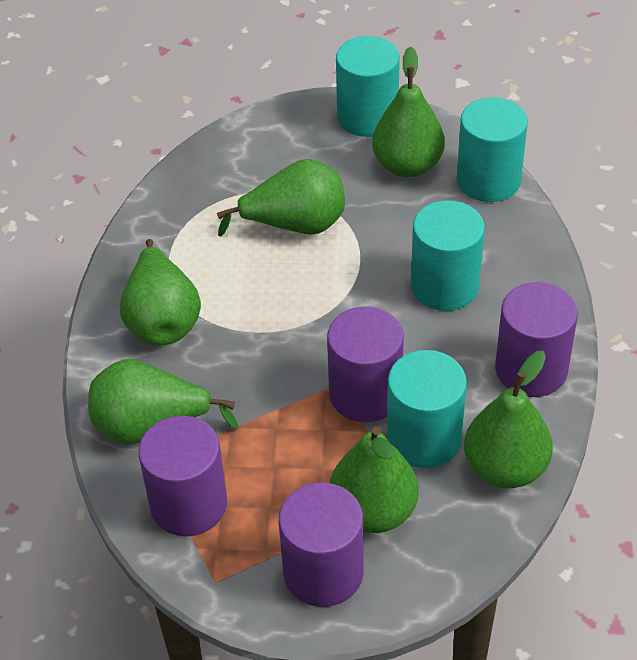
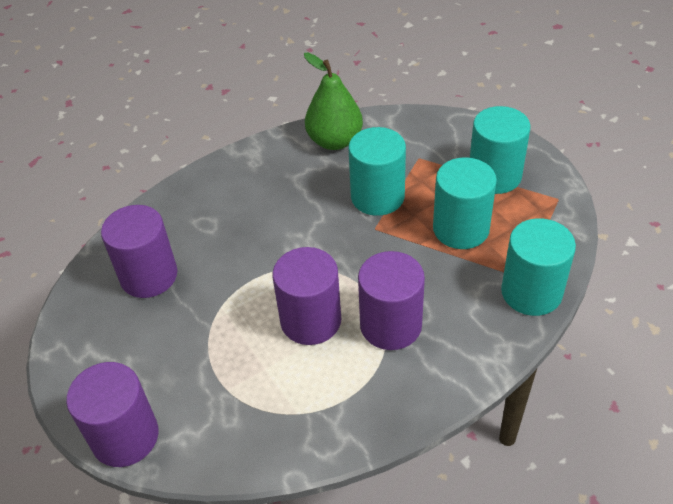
green pear: 6 -> 1

